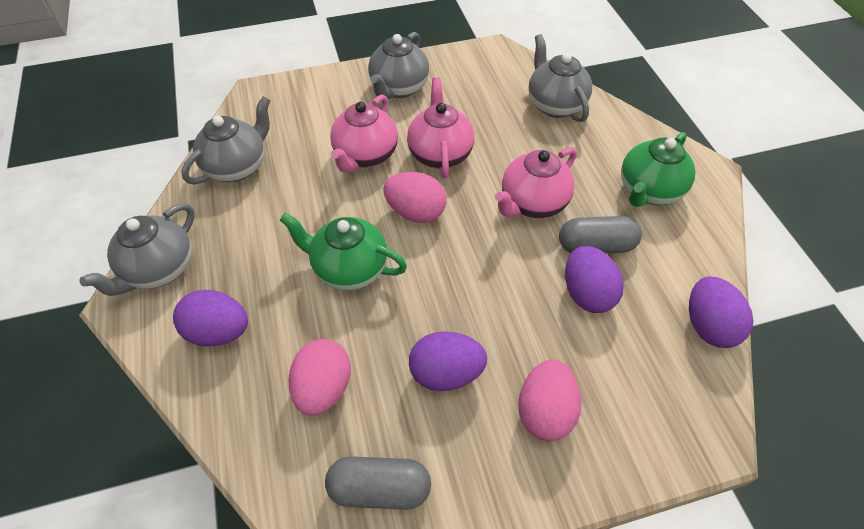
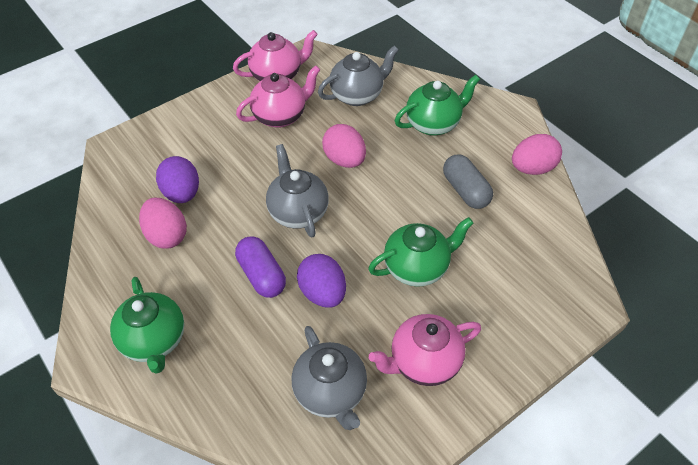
green teapot: 2 -> 3
grey capsule: 2 -> 1
grey teapot: 4 -> 3
purple capsule: 0 -> 1
purple egg: 4 -> 2

